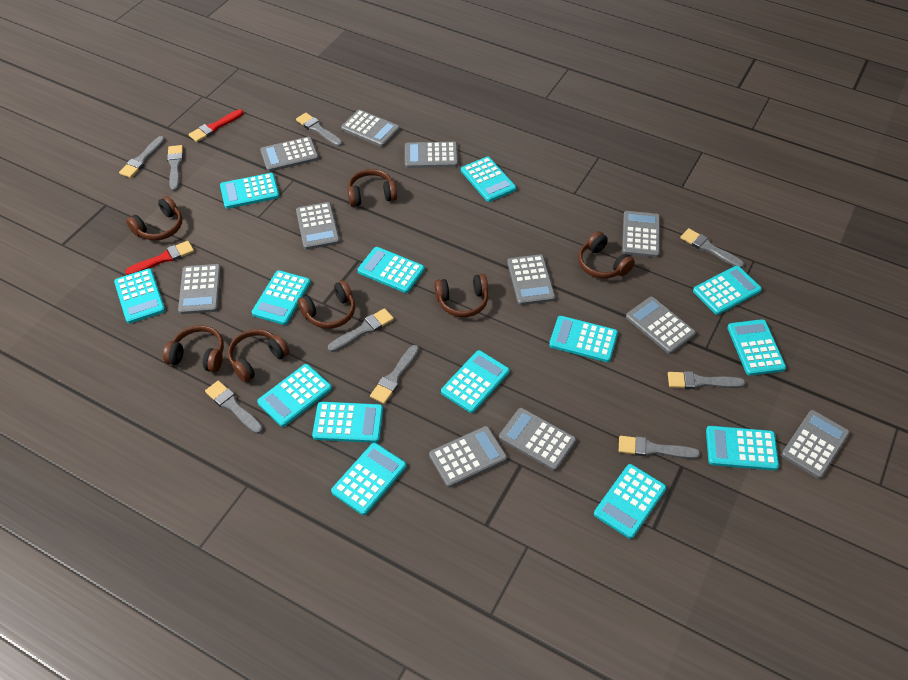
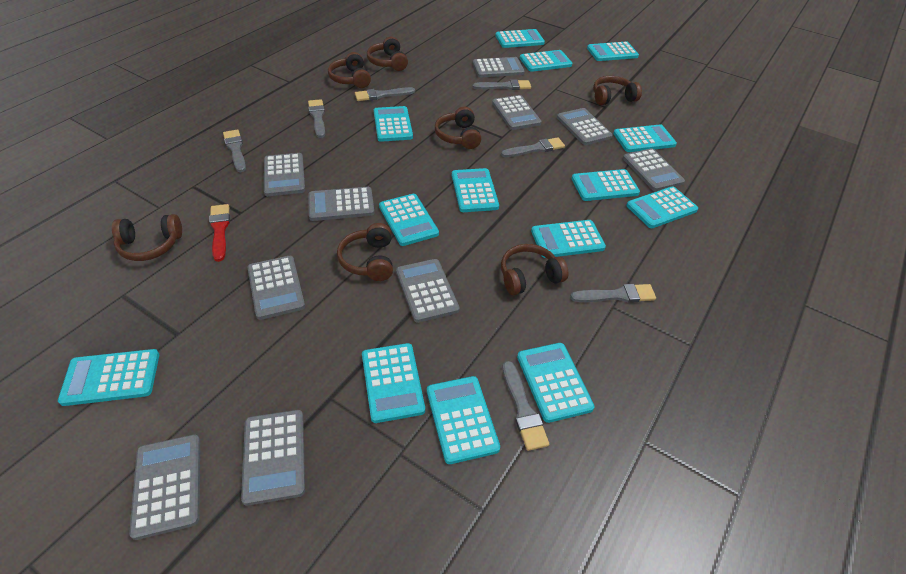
grey brush: 9 -> 7
grey calculator: 11 -> 10
red brush: 2 -> 1

